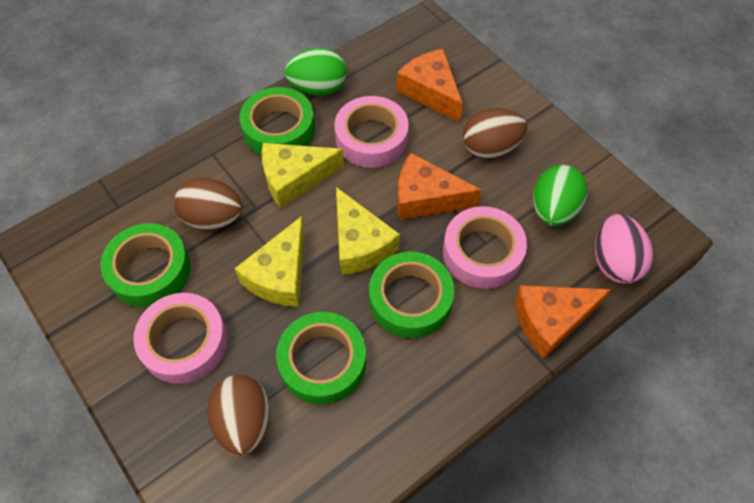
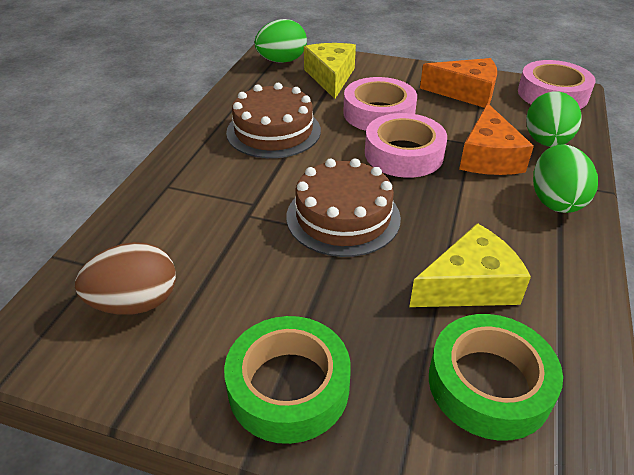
brown cake: 0 -> 2
brown egg: 3 -> 1
green egg: 2 -> 3
green tape: 4 -> 2
orange cheese: 3 -> 2
pink egg: 1 -> 0
yellow cheese: 3 -> 2

